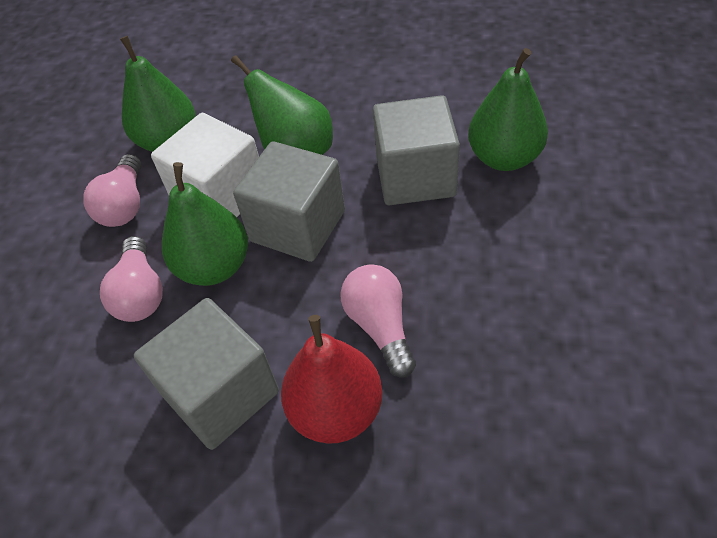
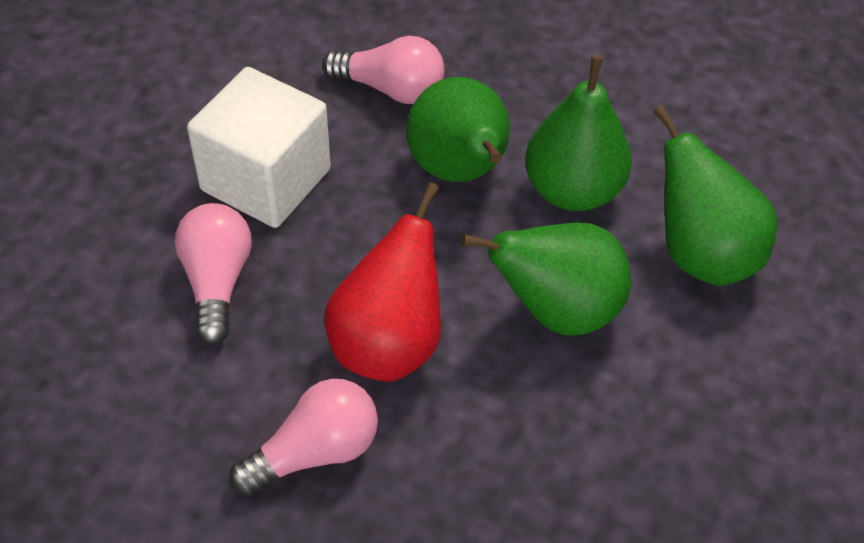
grey cube: 3 -> 0

